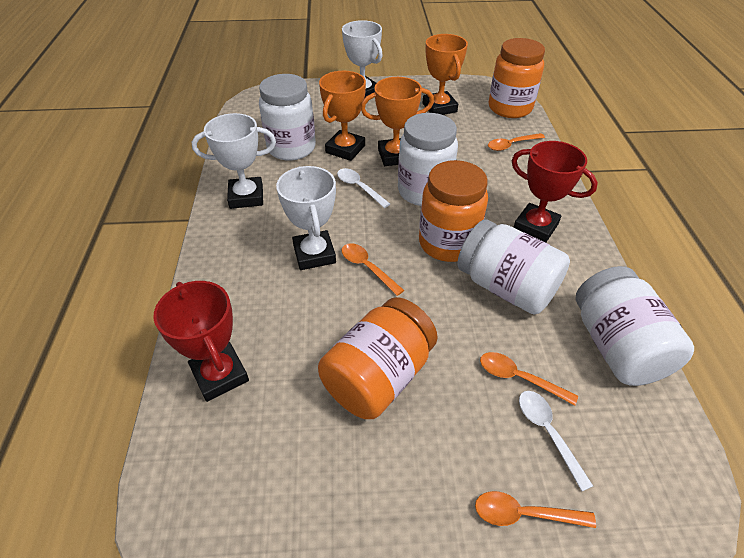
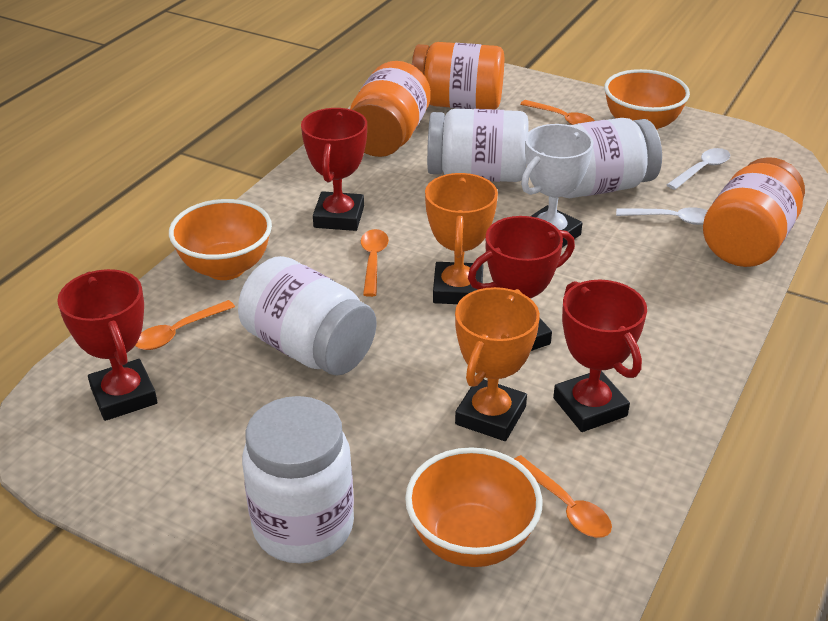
orange bowl: 0 -> 3
orange trophy: 3 -> 2
red trophy: 2 -> 4
white trophy: 3 -> 1

